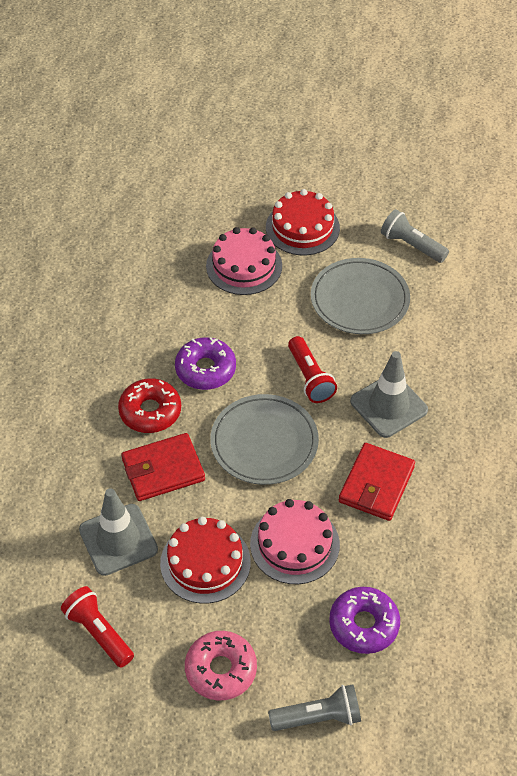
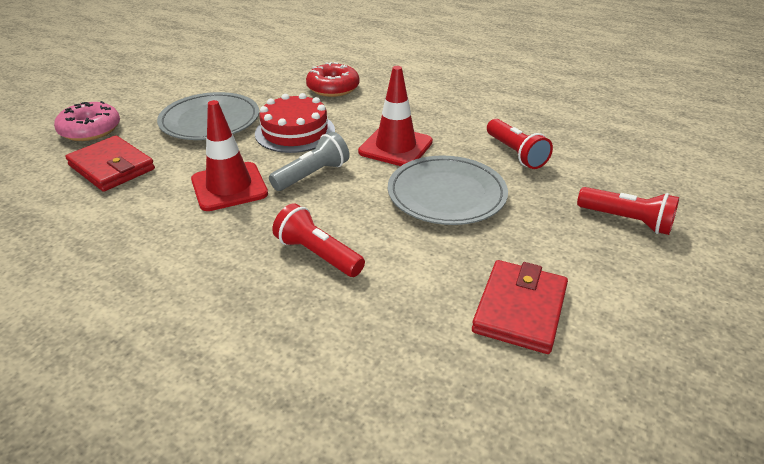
grey flashlight: 2 -> 1
grey traffic cone: 2 -> 0
pink cake: 2 -> 0
purple donut: 2 -> 0
red cake: 2 -> 1
red flashlight: 2 -> 3
red traffic cone: 0 -> 2

